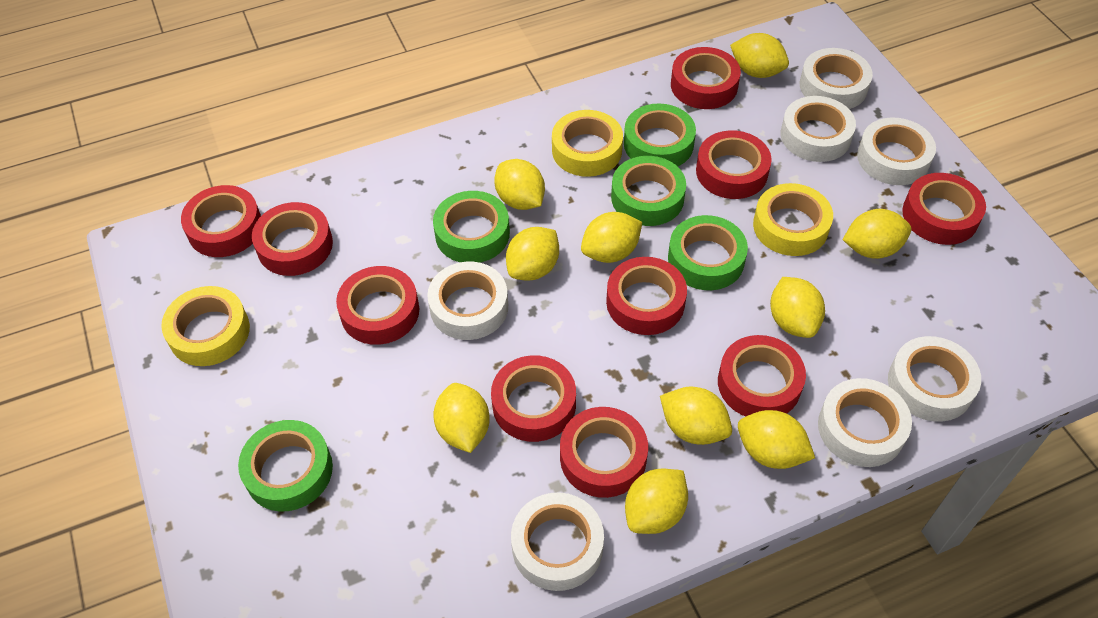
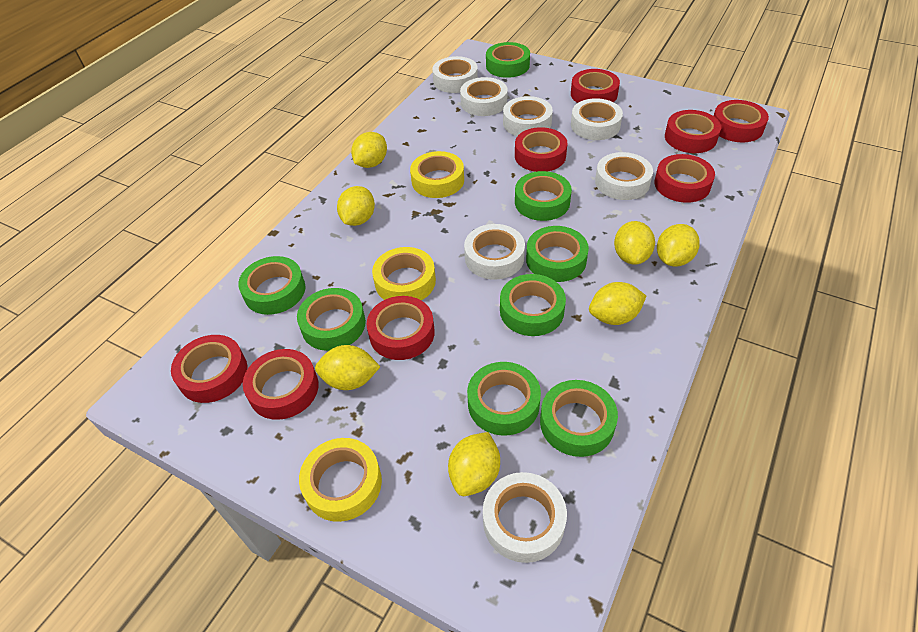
green tape: 5 -> 8
red tape: 10 -> 8
yellow lemon: 10 -> 7

